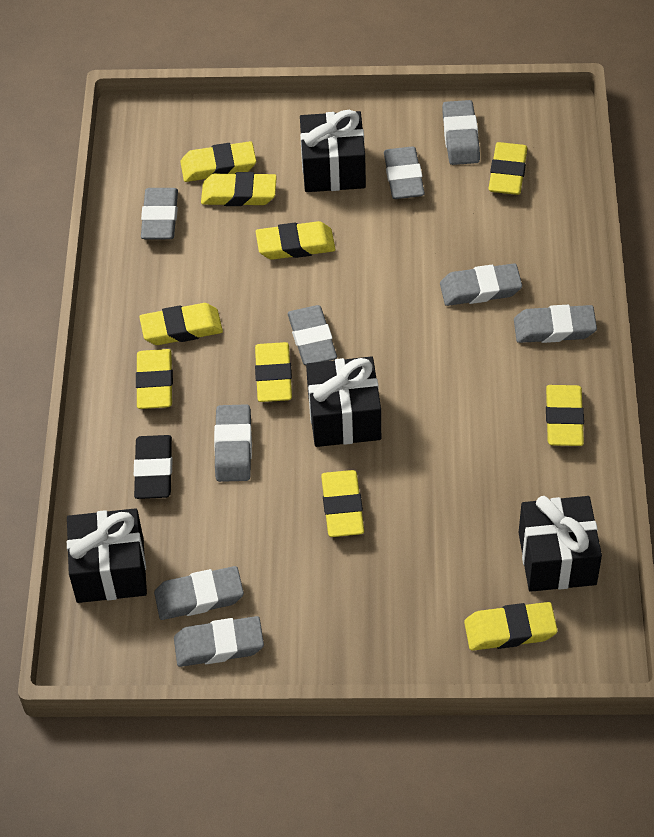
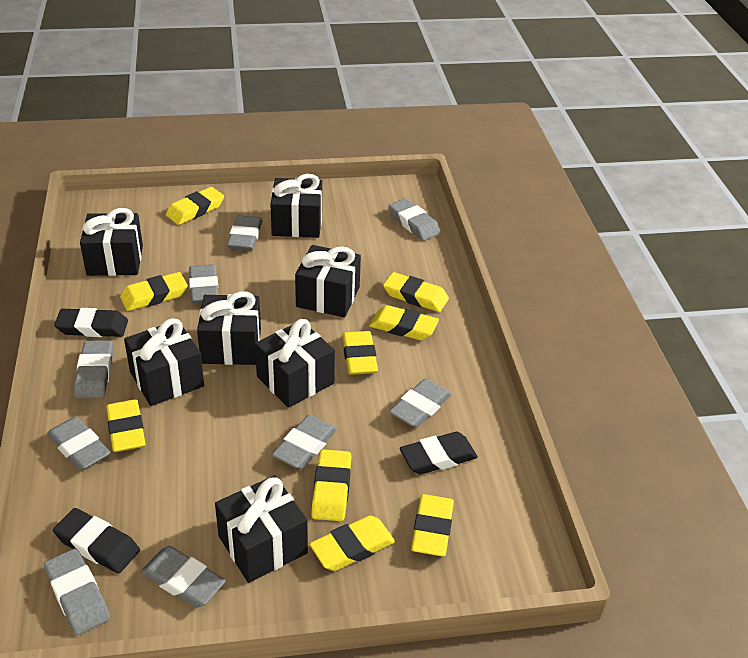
black eraser: 1 -> 3
black gift: 4 -> 7
yellow eraser: 10 -> 9

